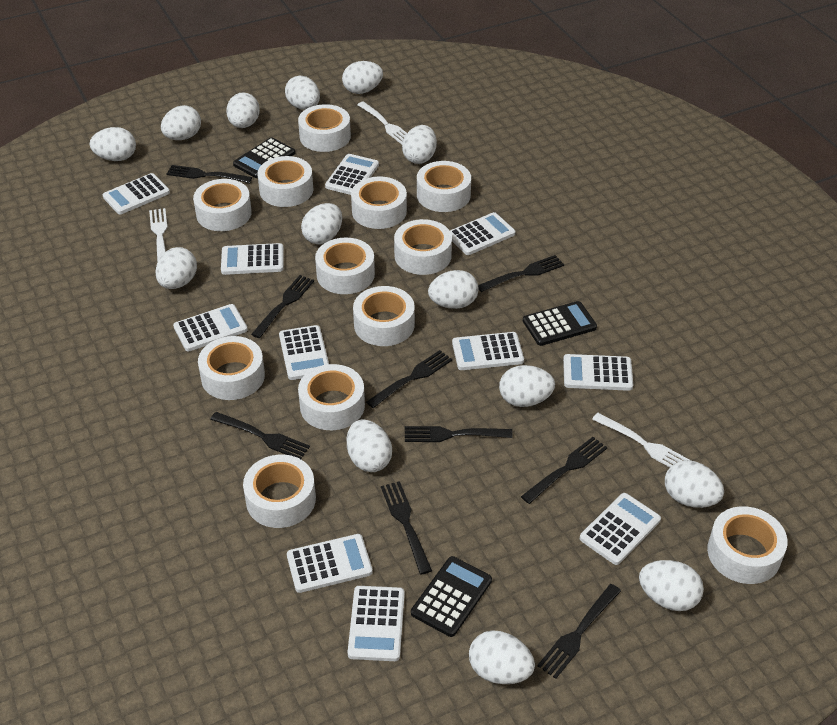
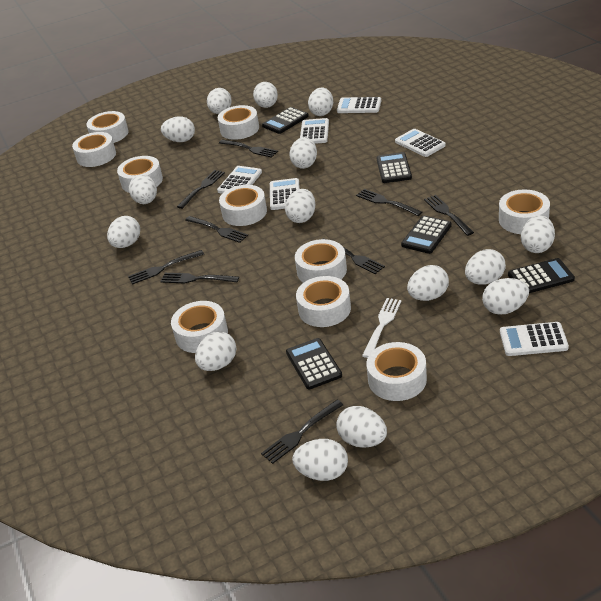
black calculator: 3 -> 5
white calculator: 11 -> 6
white egg: 14 -> 15
white fork: 3 -> 1
white tape: 12 -> 10

